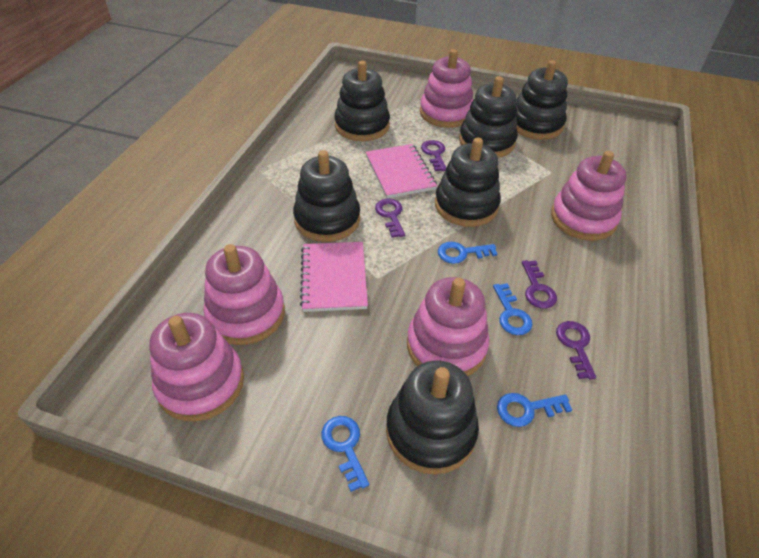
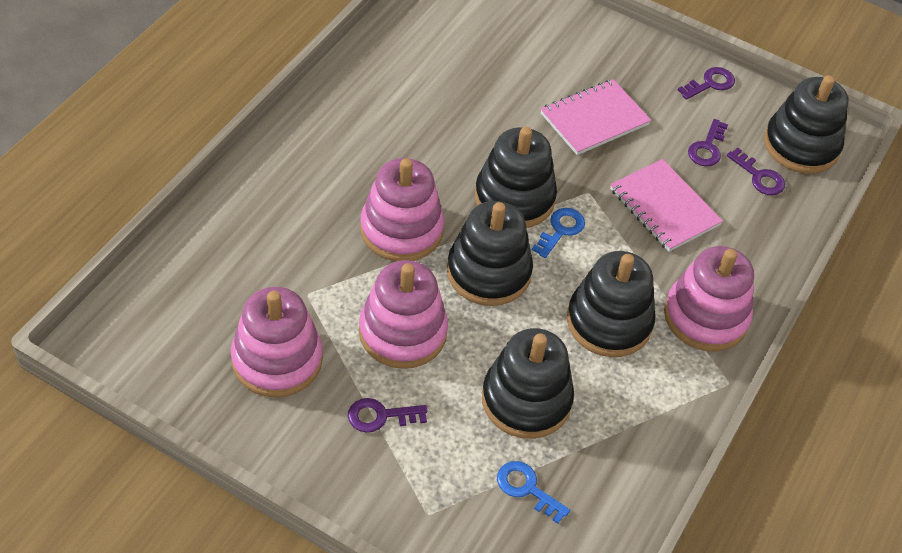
black stacking toy: 6 -> 5
blue key: 4 -> 2
pink stacking toy: 5 -> 4

